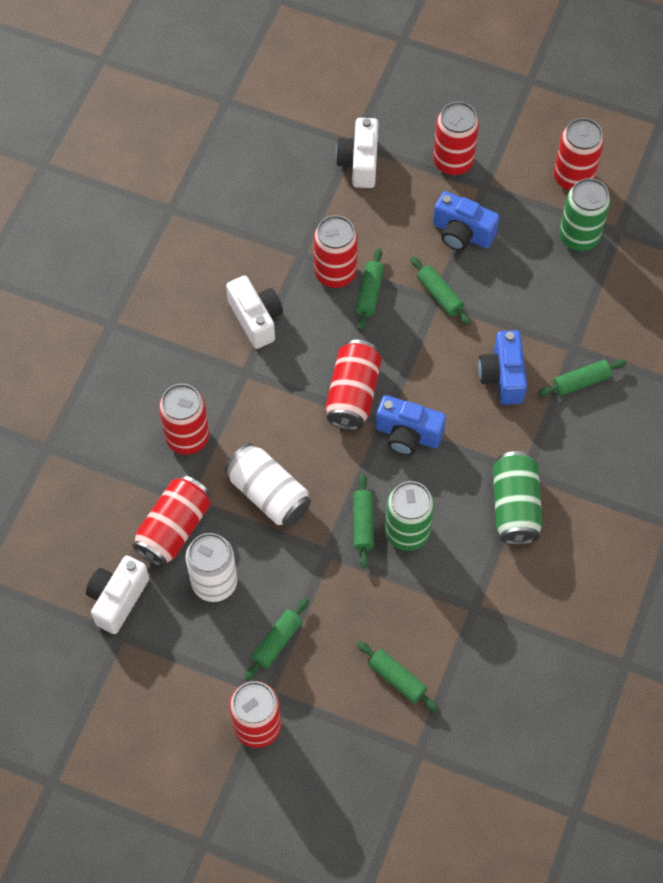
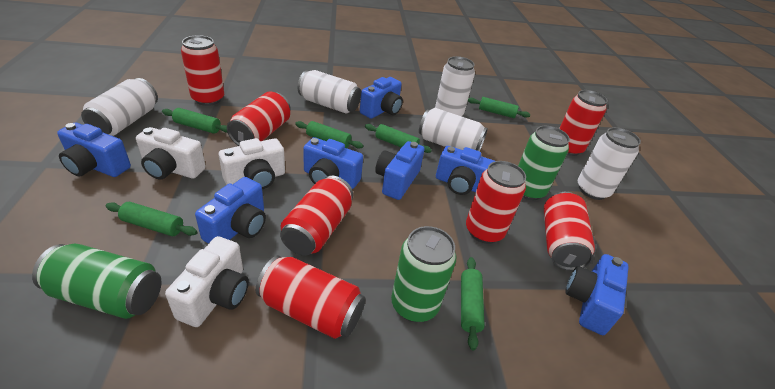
blue camera: 3 -> 7
white can: 2 -> 5

